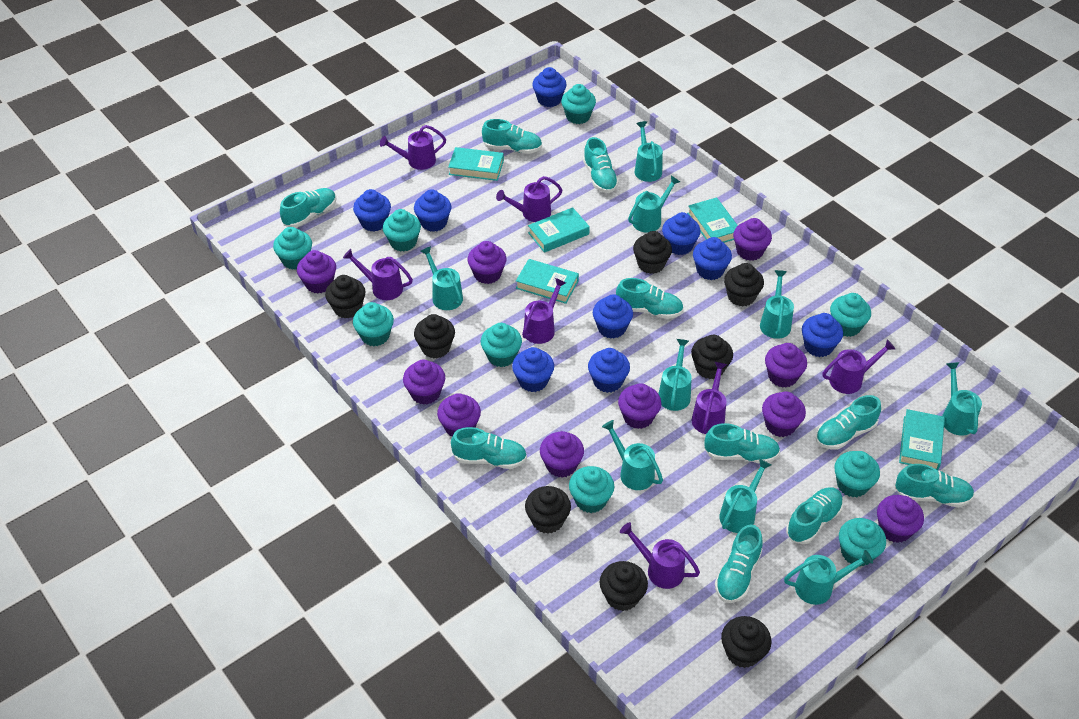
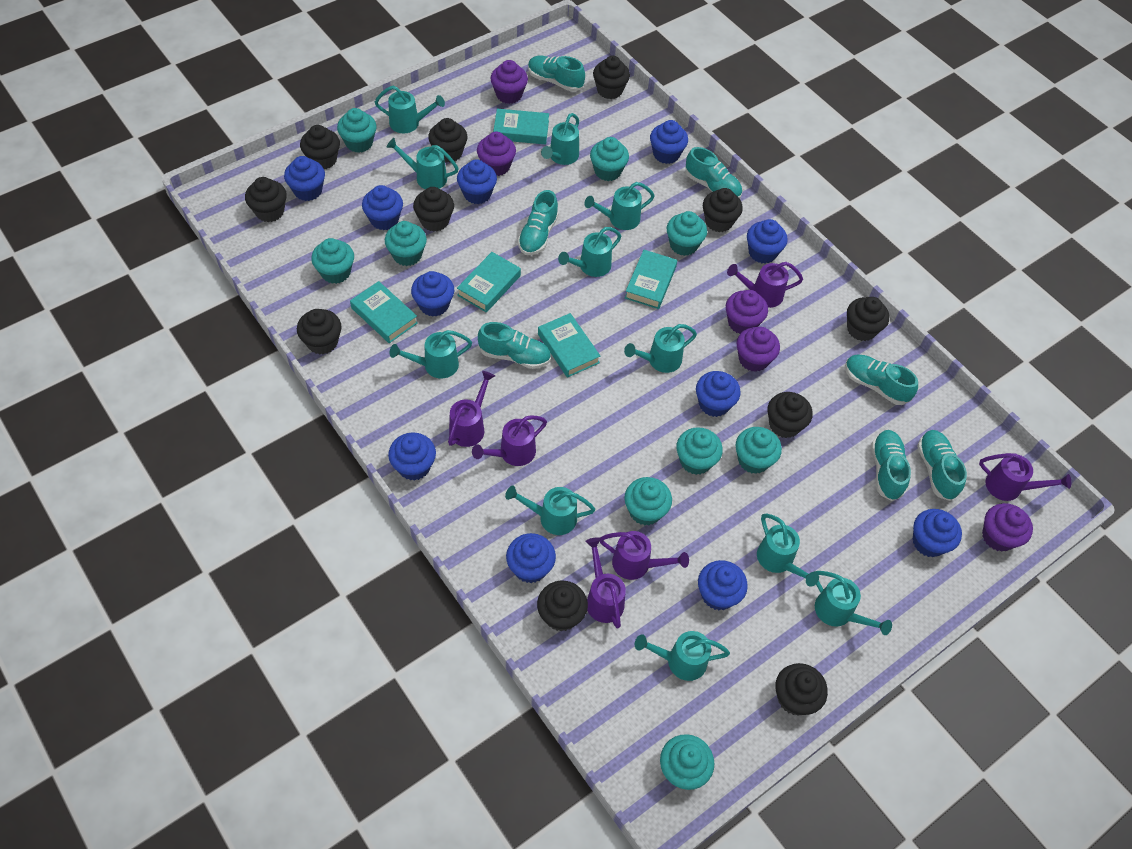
black cupcake: 8 -> 11
blue cupcake: 9 -> 11
purple cupcake: 10 -> 5
purple watering can: 7 -> 6
turquoise shoe: 10 -> 7
turquoise watering can: 9 -> 11

